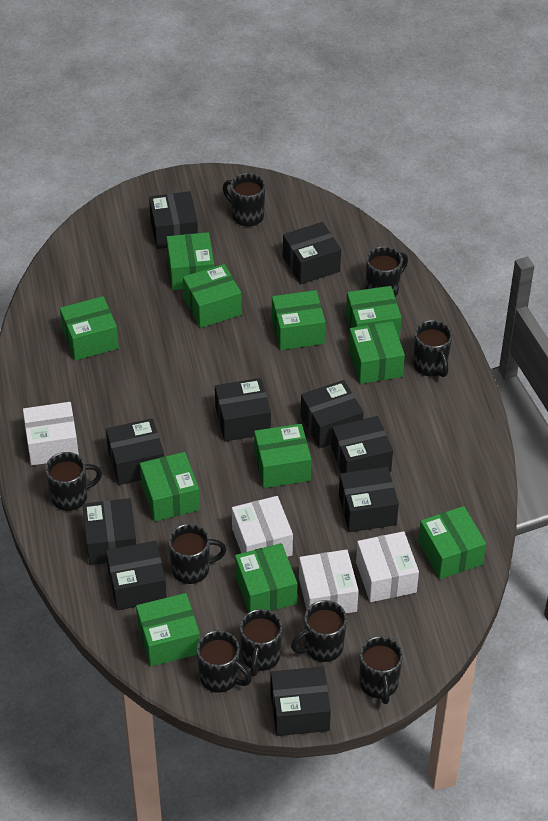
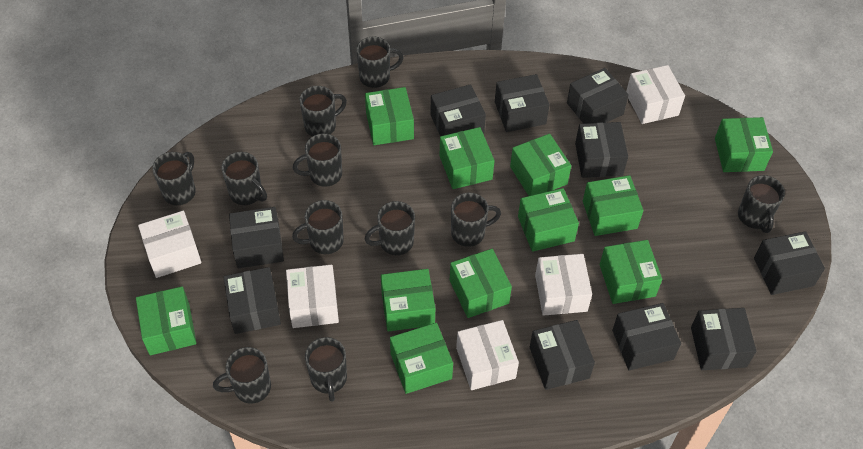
black mug: 9 -> 11
white box: 4 -> 5

